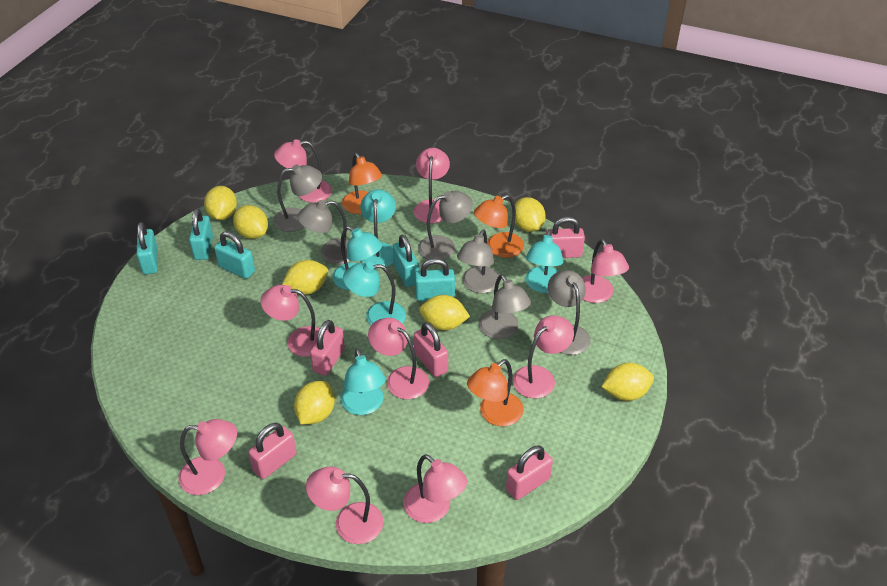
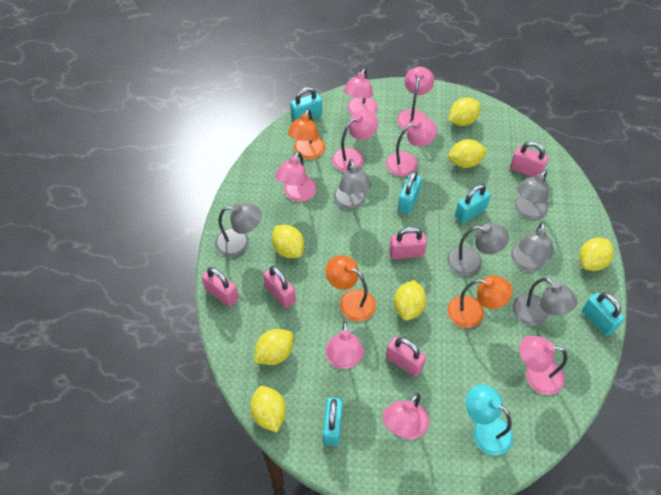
pink lamp: 9 -> 8
turquoise lamp: 5 -> 1

